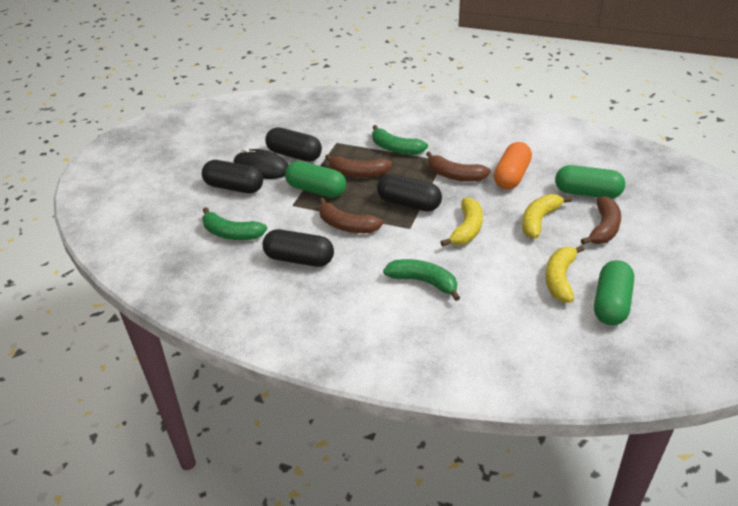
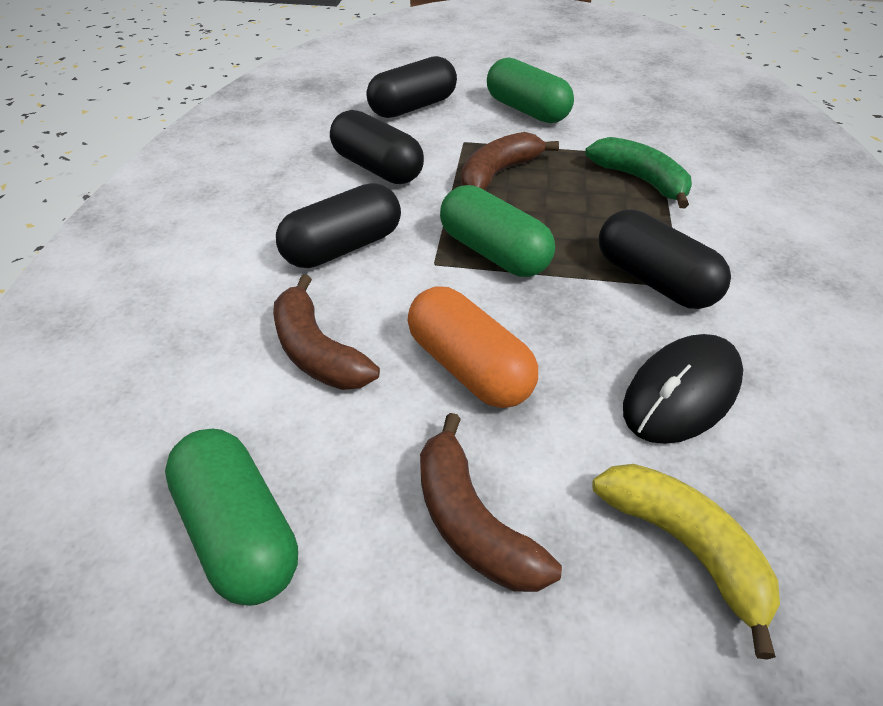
brown banana: 4 -> 3
green banana: 3 -> 1
yellow banana: 3 -> 1

